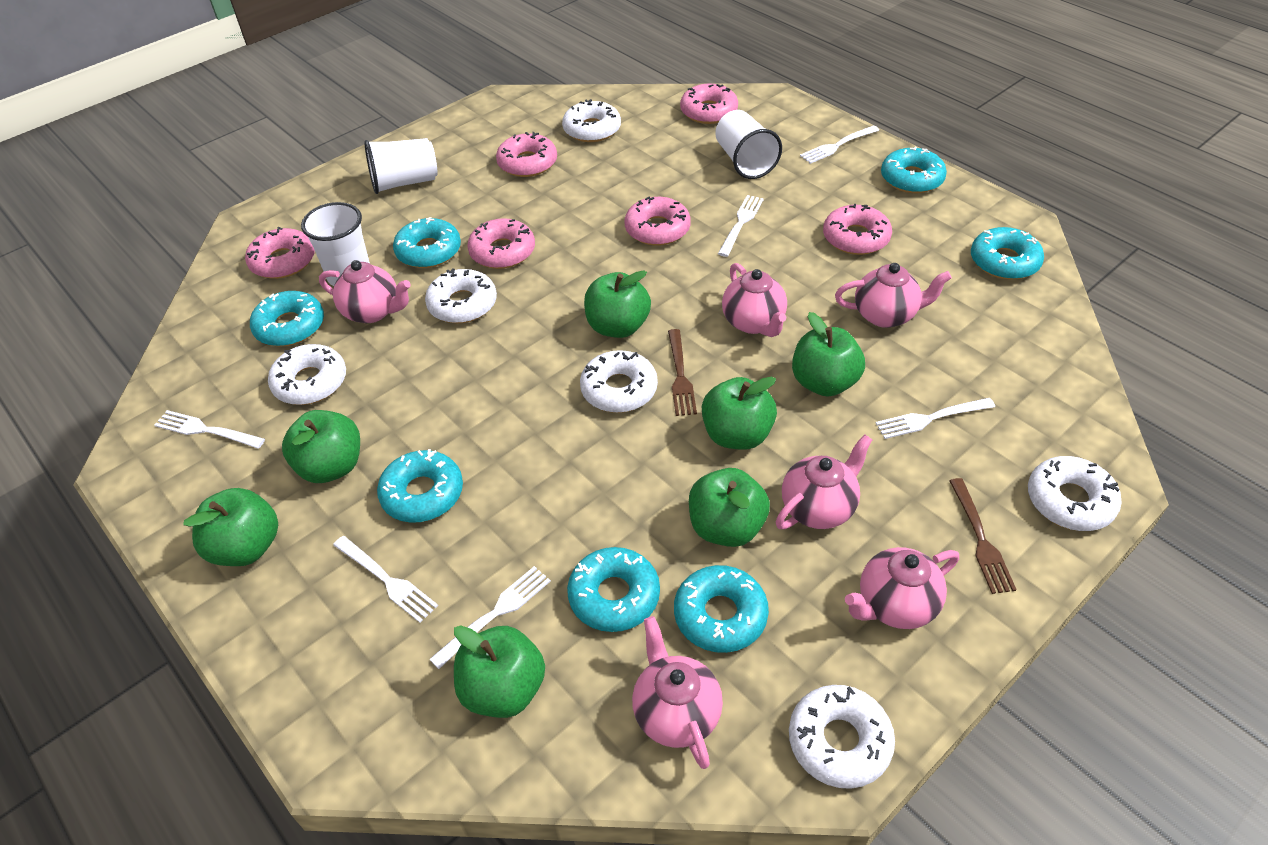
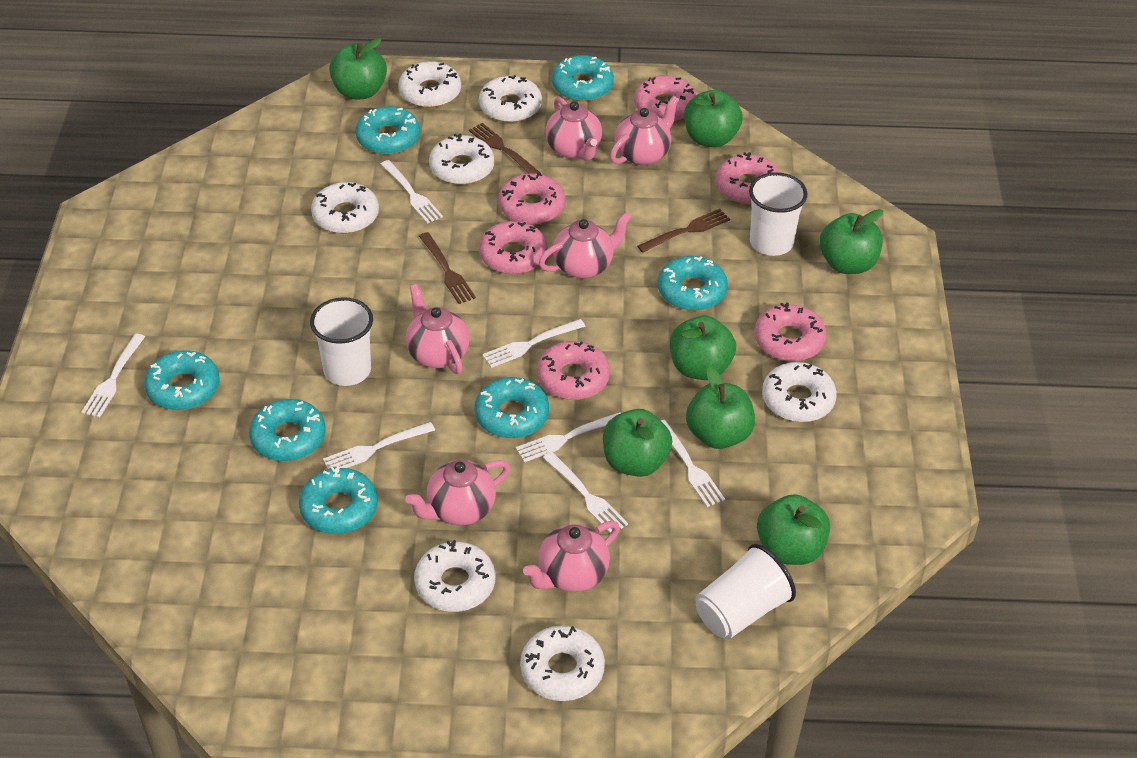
brown fork: 2 -> 3
white donut: 6 -> 7
white fork: 6 -> 7

